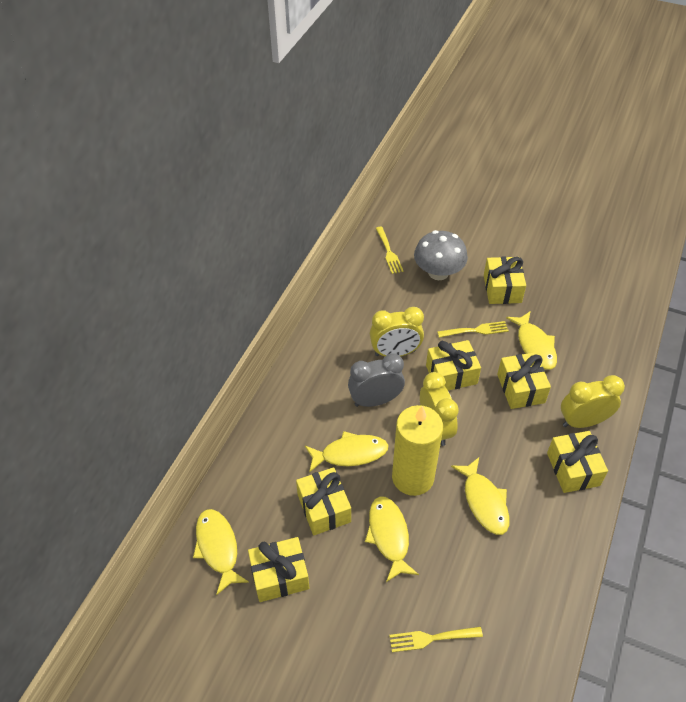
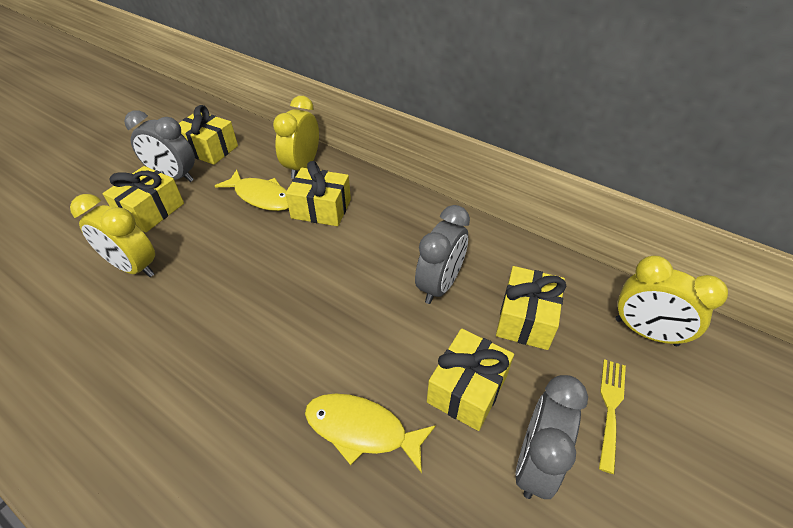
grey clock: 1 -> 3
grey mushroom: 1 -> 0
yellow candle: 1 -> 0
yellow fish: 5 -> 2
yellow fork: 3 -> 1
yellow gift: 6 -> 5

